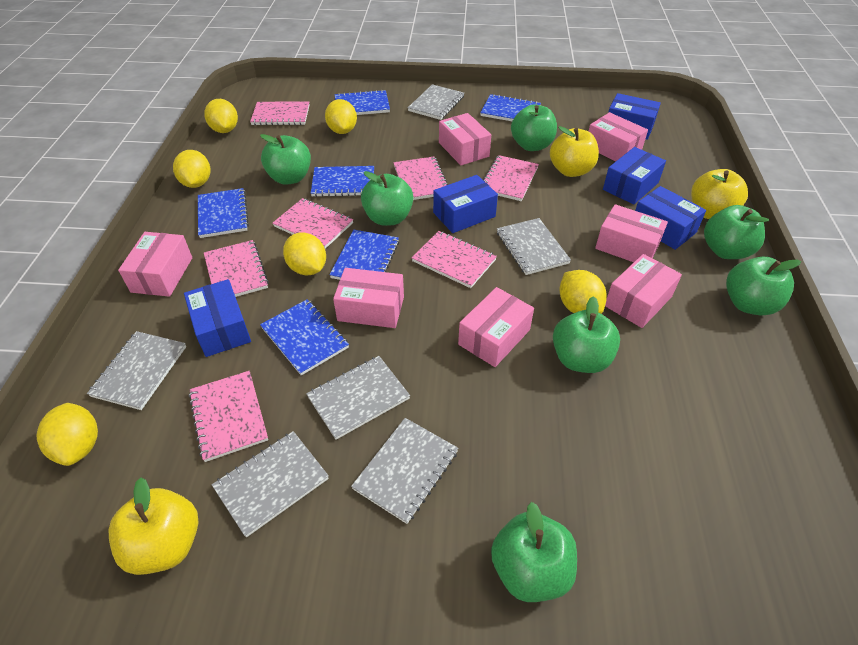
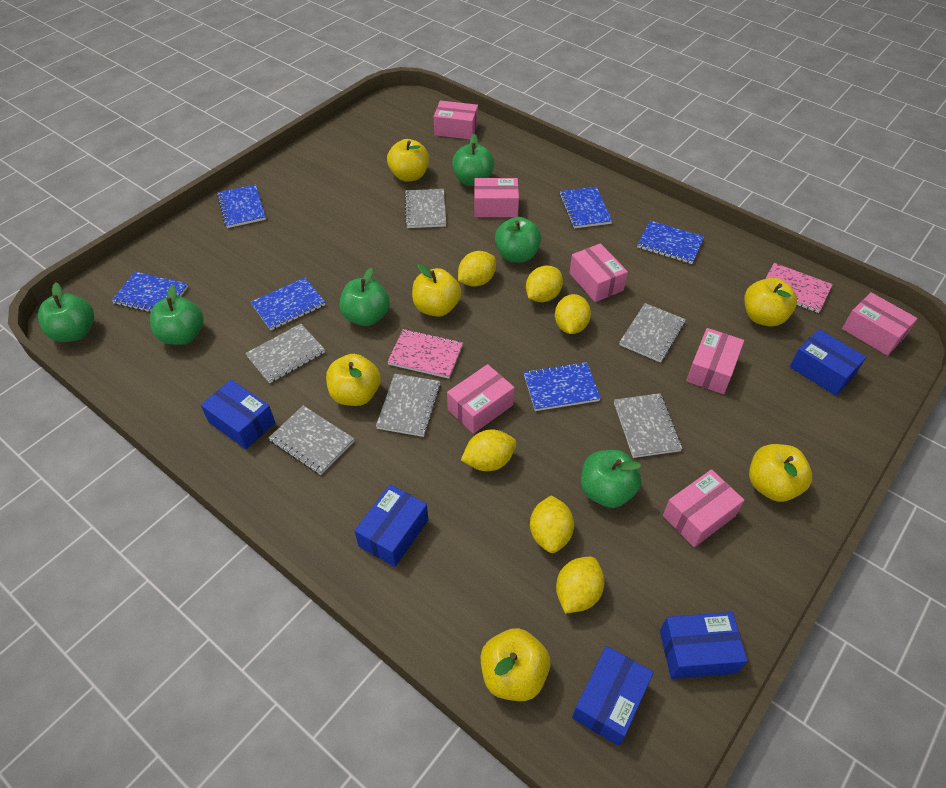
green apple: 7 -> 6
pink notebook: 7 -> 2
yellow apple: 3 -> 6

